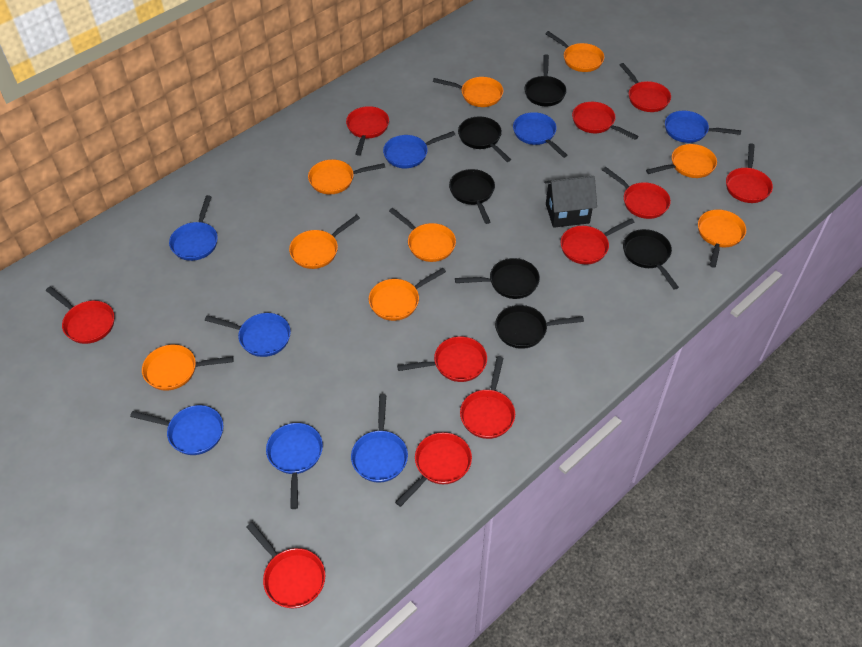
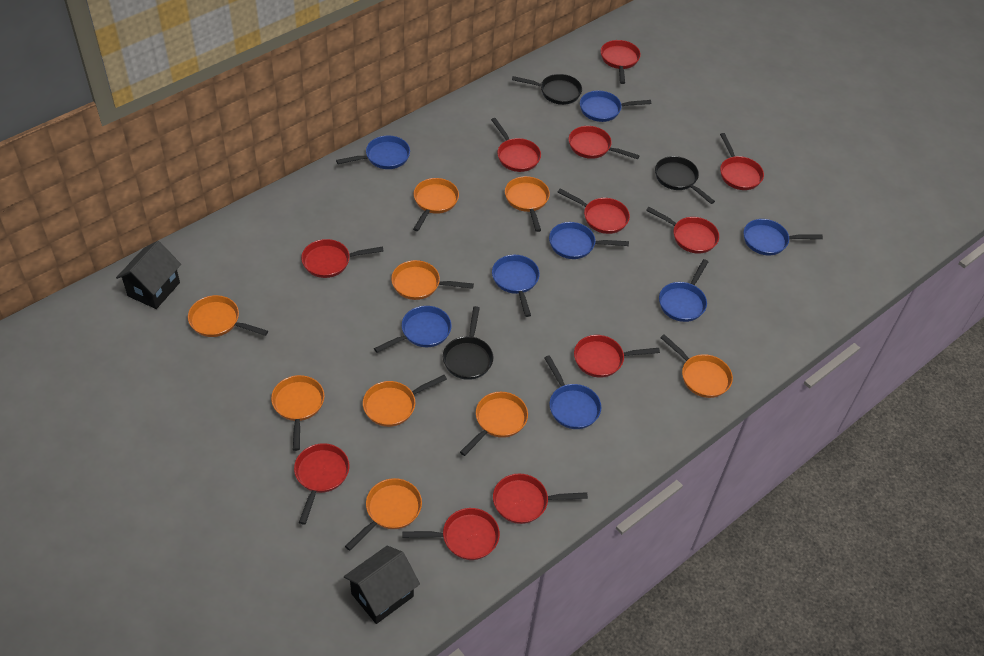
black house: 1 -> 2
black pan: 6 -> 3

